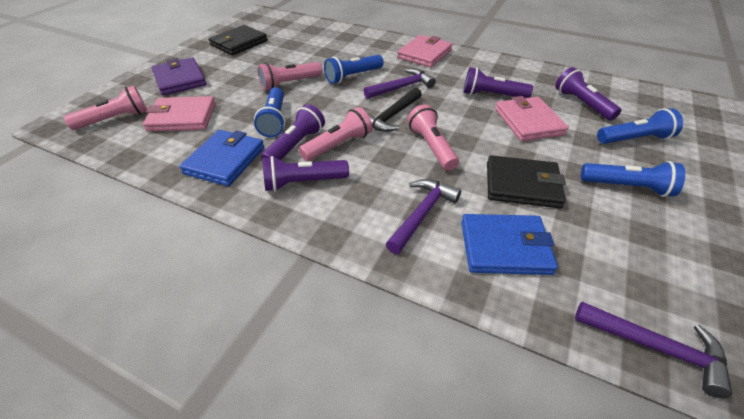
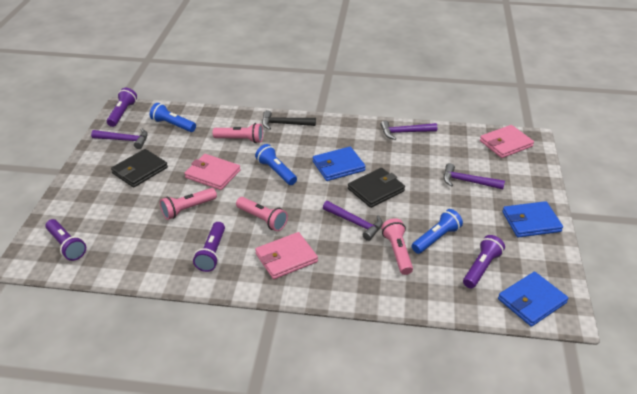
blue flashlight: 4 -> 3
blue wallet: 2 -> 3
purple hammer: 3 -> 4
purple wallet: 1 -> 0

